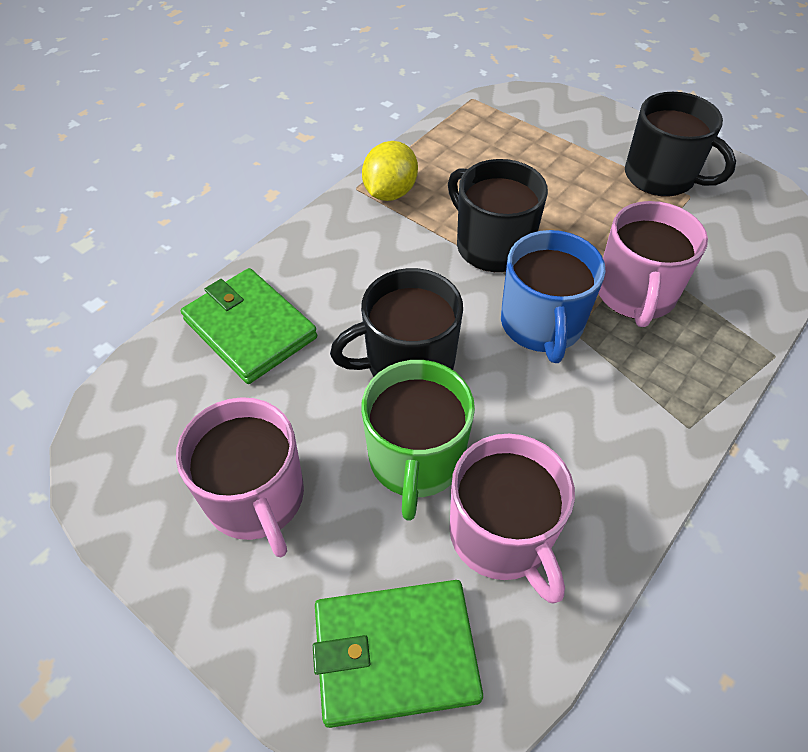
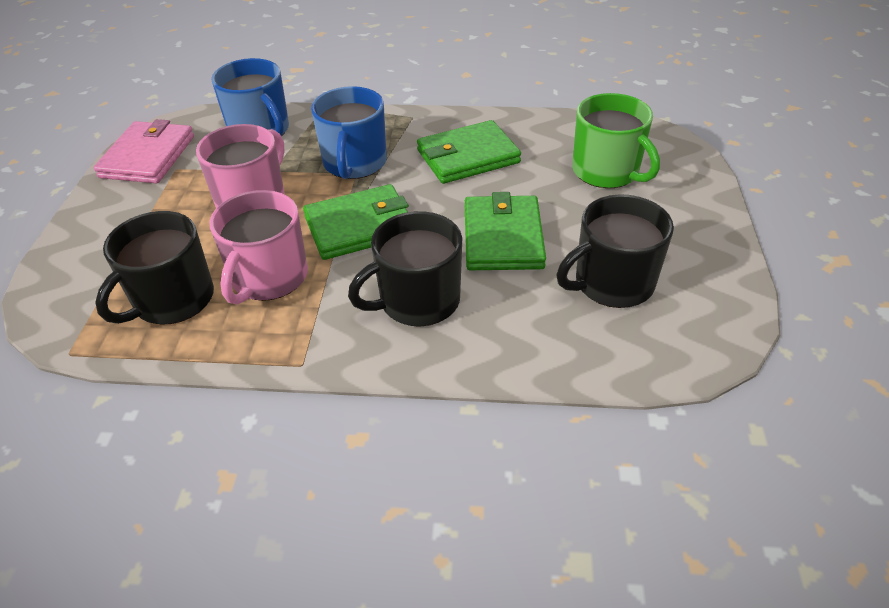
blue mug: 1 -> 2
green wallet: 2 -> 3
pink mug: 3 -> 2
pink wallet: 0 -> 1
yellow lemon: 1 -> 0

